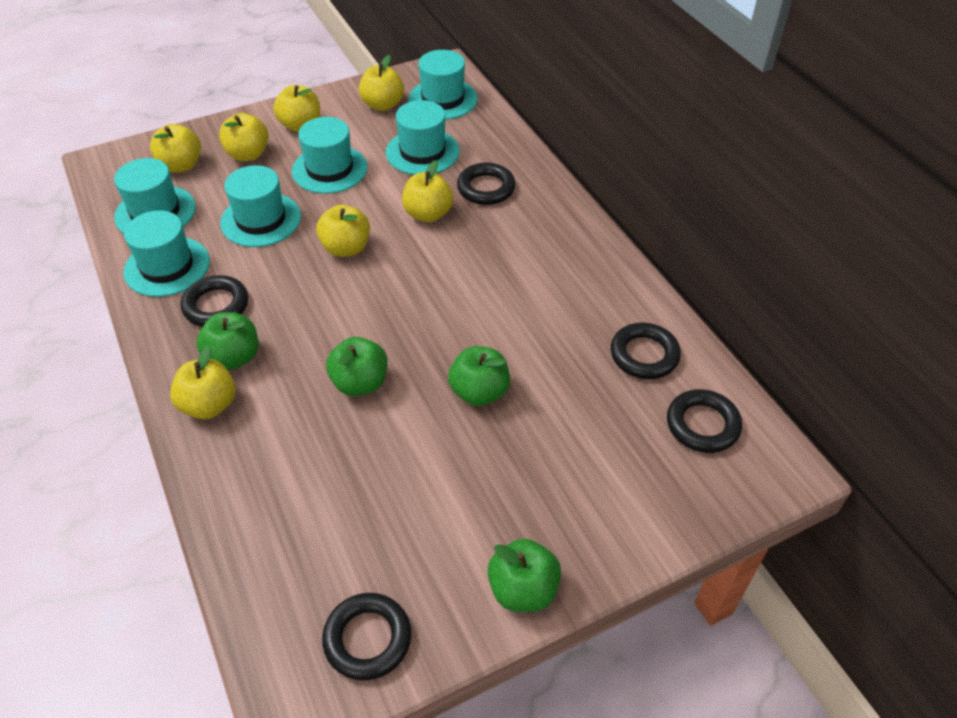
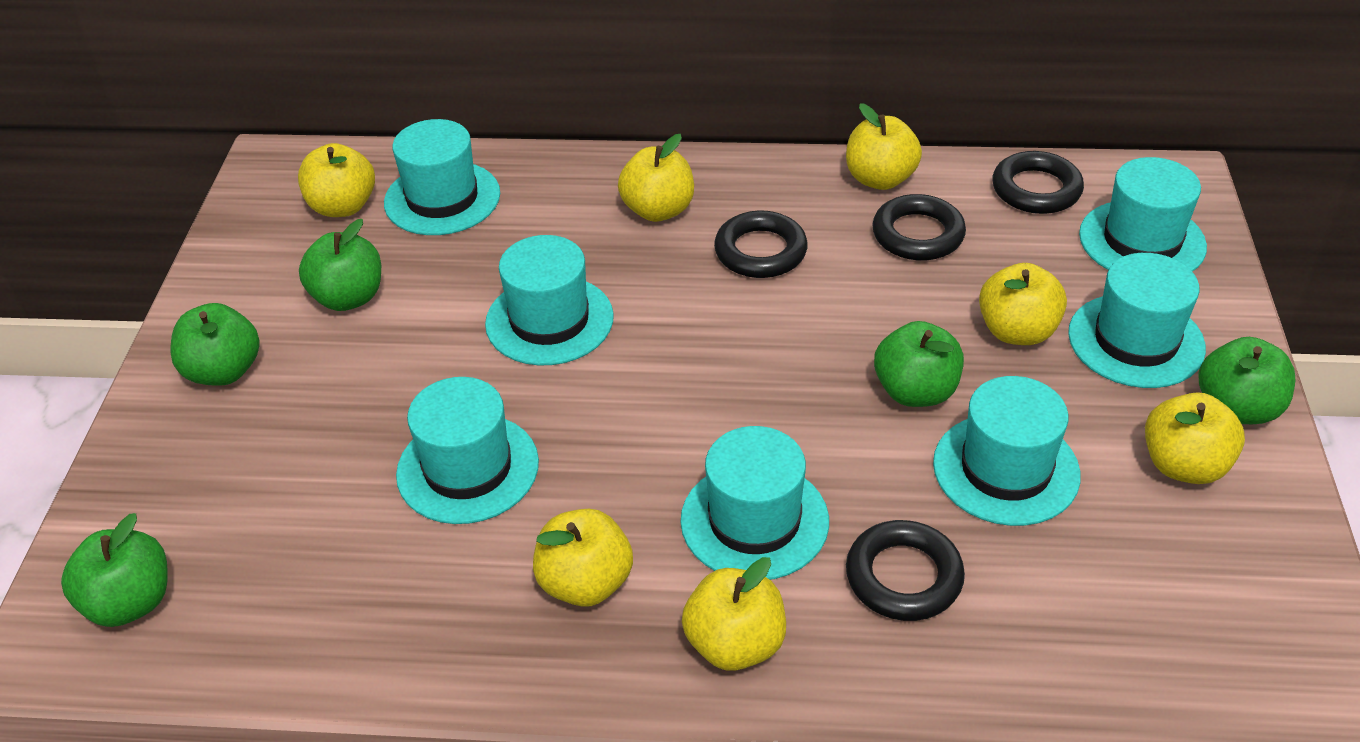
black ring: 5 -> 4
green apple: 4 -> 5
turquoise hat: 6 -> 7

